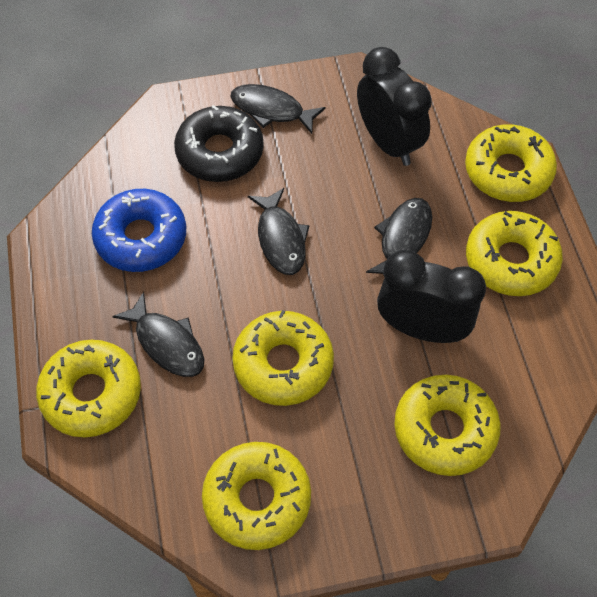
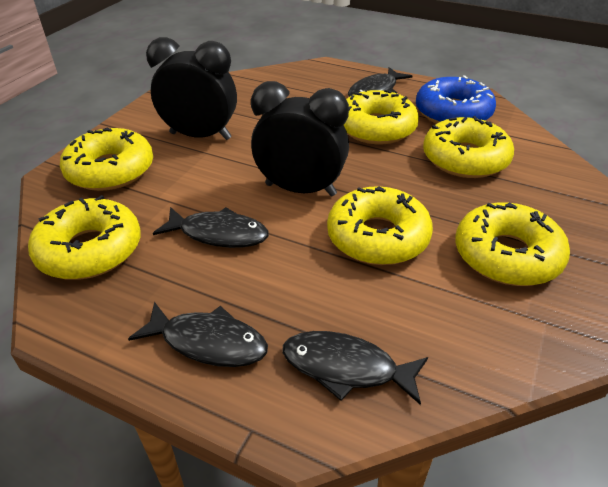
black donut: 1 -> 0

